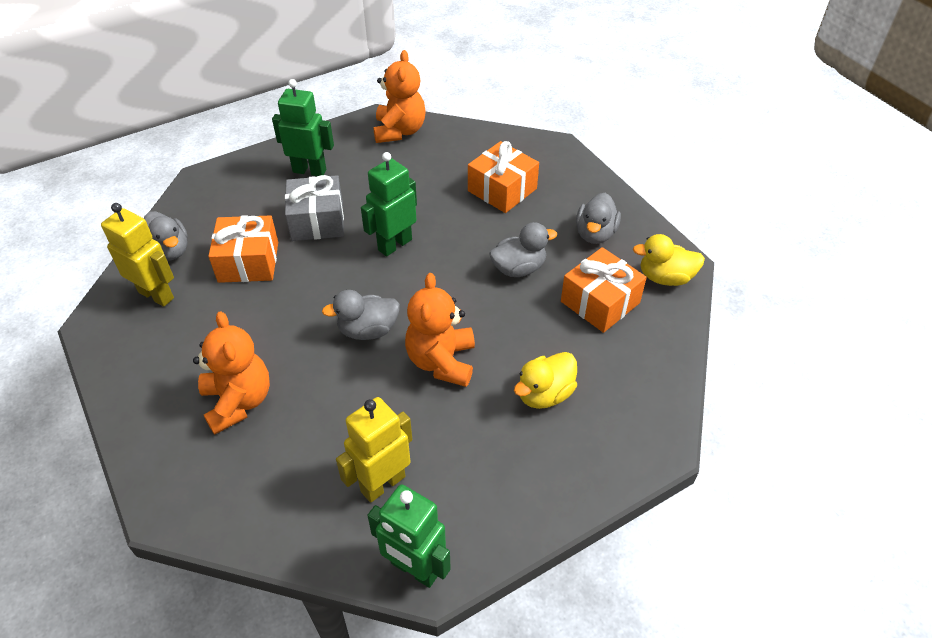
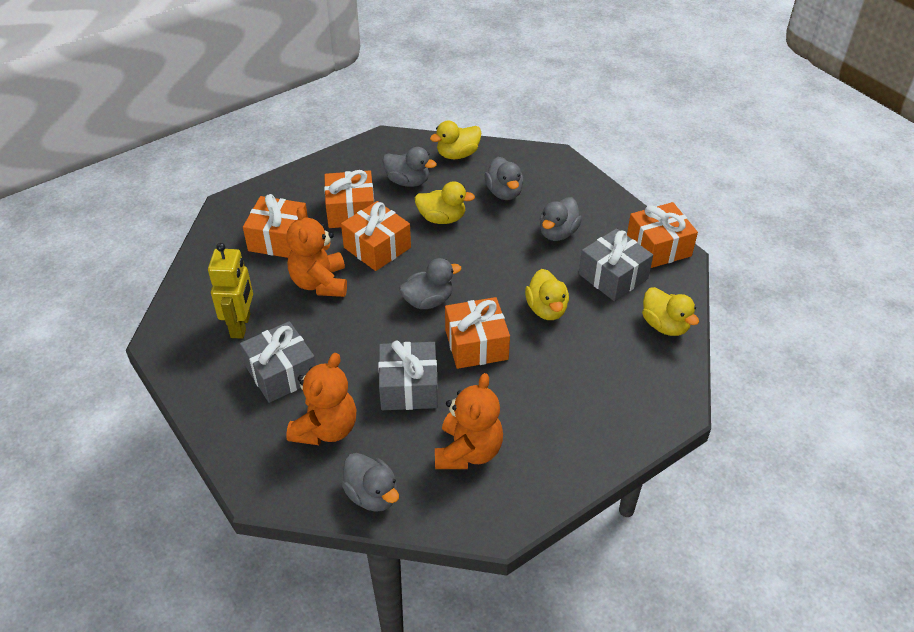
green robot: 3 -> 0
grey duck: 4 -> 5
grey gift: 1 -> 3
orange gift: 3 -> 5
yellow duck: 2 -> 4
yellow robot: 2 -> 1

